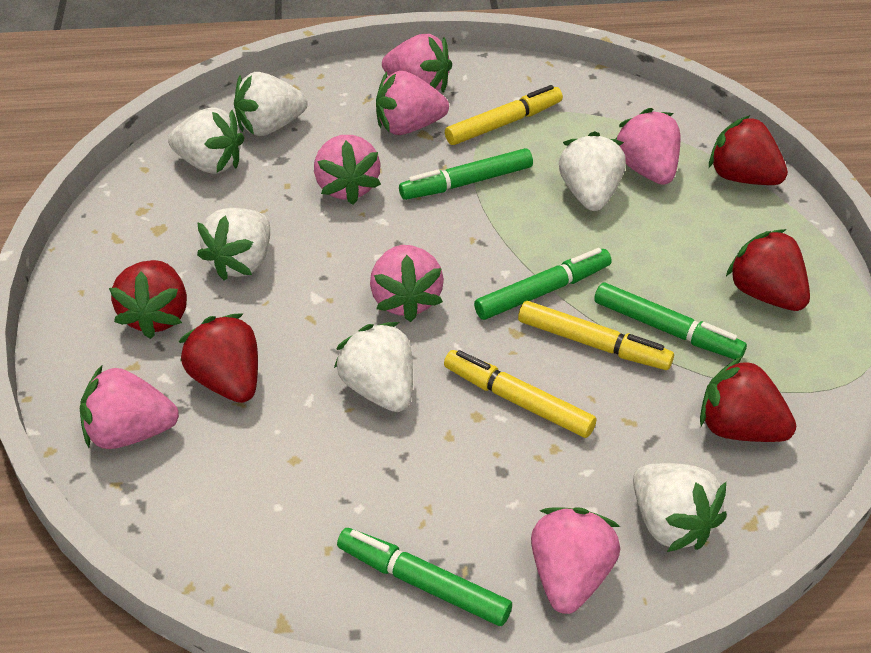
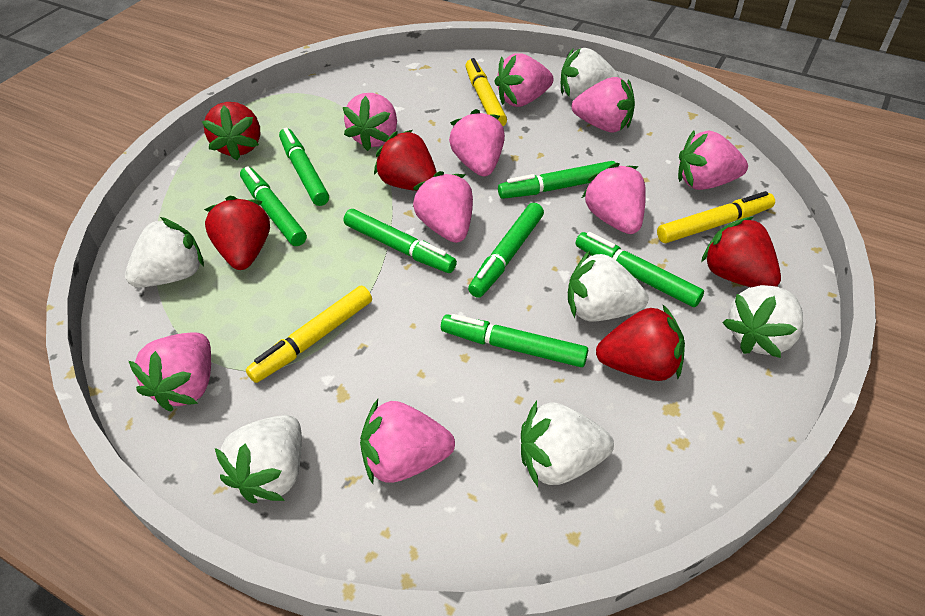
green marker: 4 -> 7
pink strawberry: 7 -> 9

